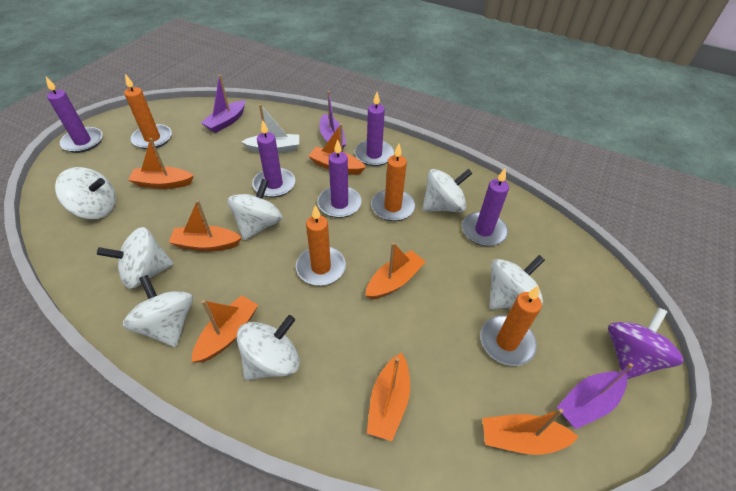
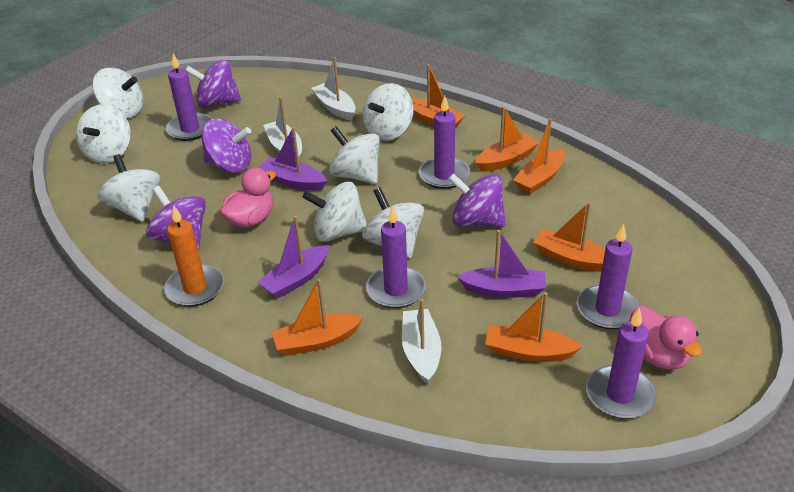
orange boat: 7 -> 6
orange candle: 4 -> 1
pink duck: 0 -> 2
purple spinning top: 1 -> 4
white boat: 1 -> 3

